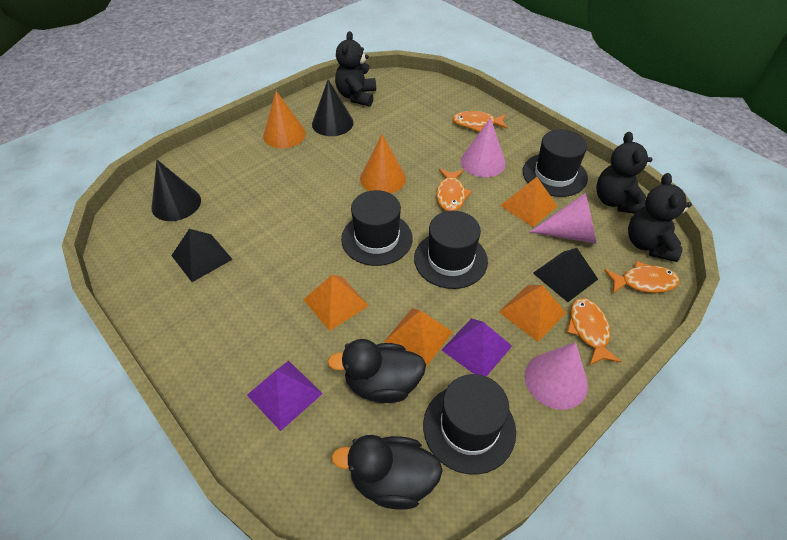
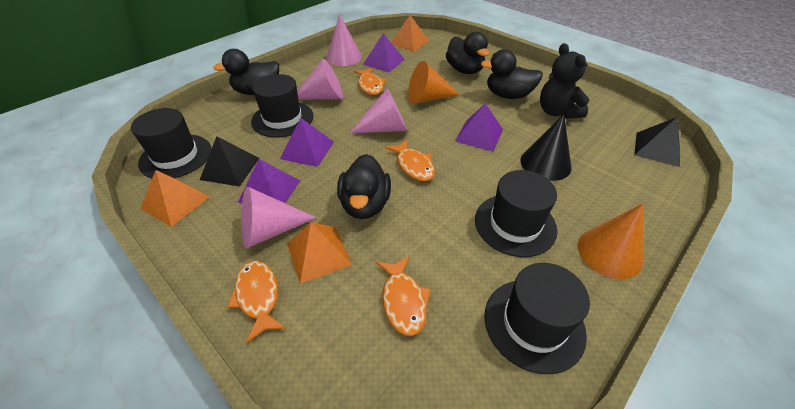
black cone: 2 -> 1
black duck: 2 -> 4
black teddy bear: 3 -> 1
orange pyramid: 4 -> 3
pink cone: 3 -> 4
purple pyramid: 2 -> 4

